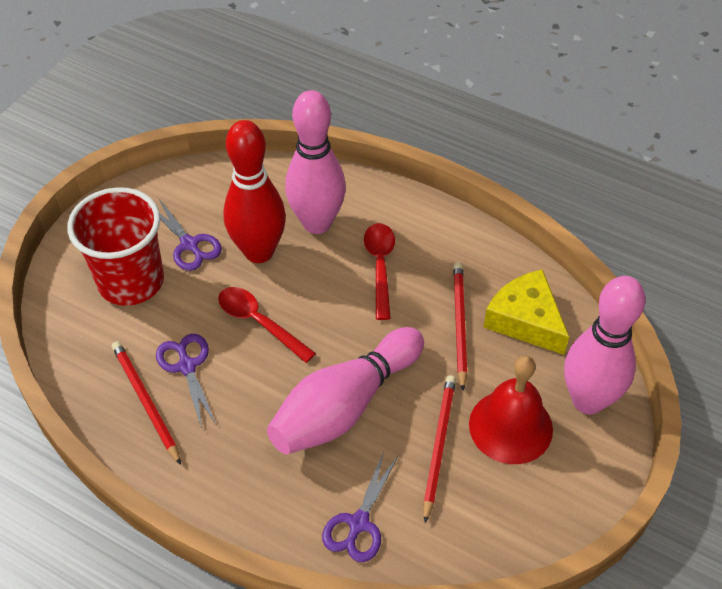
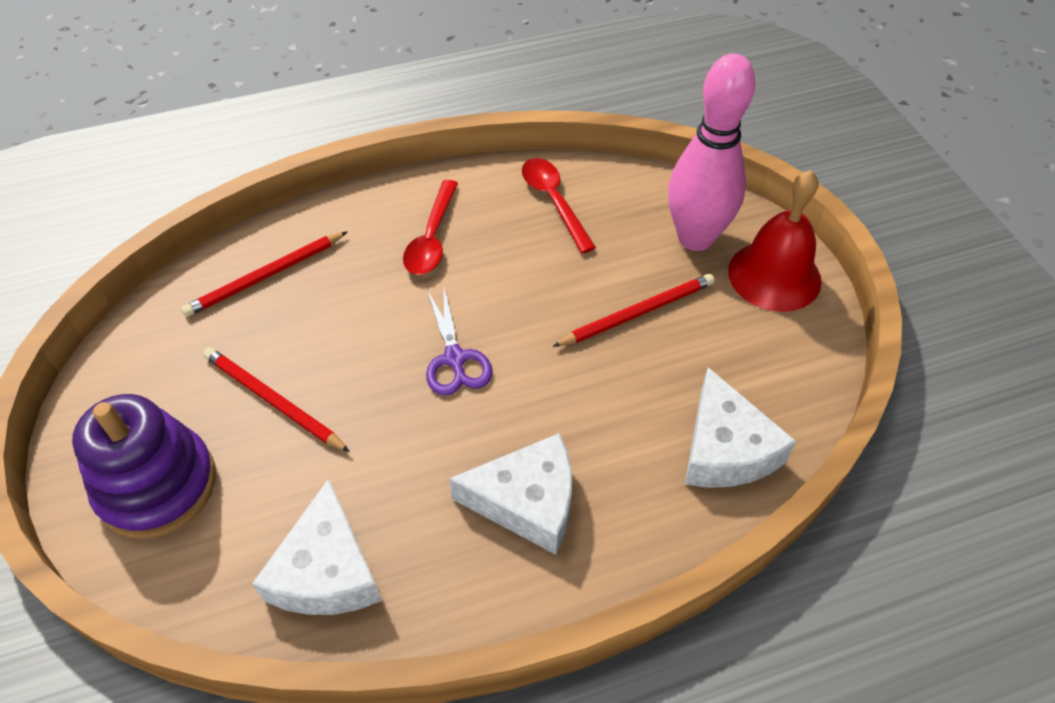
pink bowling pin: 3 -> 1
purple scissors: 3 -> 1
purple stacking toy: 0 -> 1
red bowling pin: 1 -> 0
red cup: 1 -> 0
white cheese: 0 -> 3
yellow cheese: 1 -> 0

